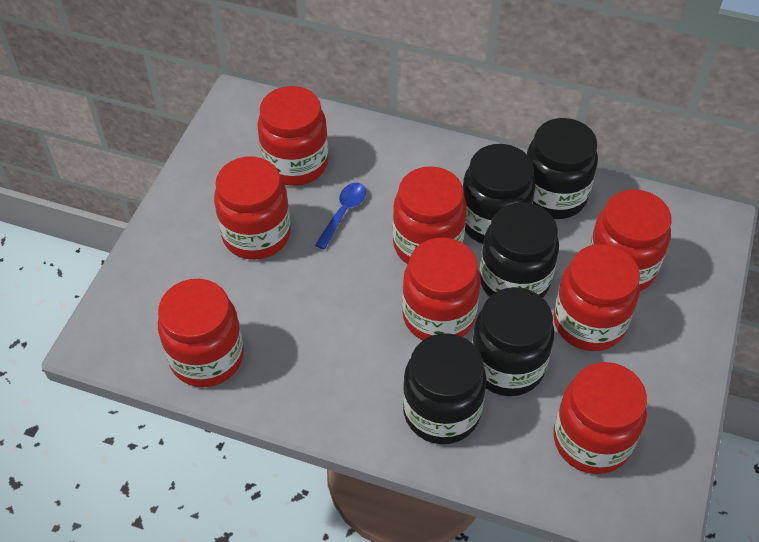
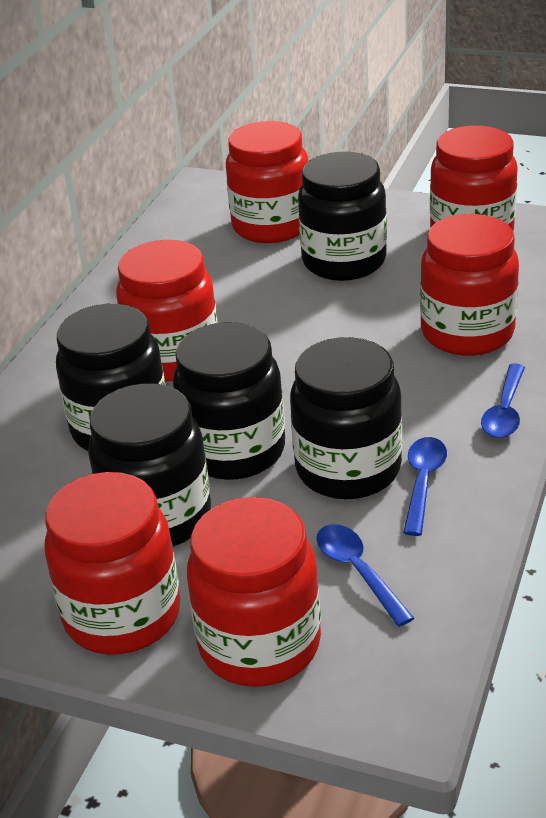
blue spoon: 1 -> 3
red jar: 8 -> 6

